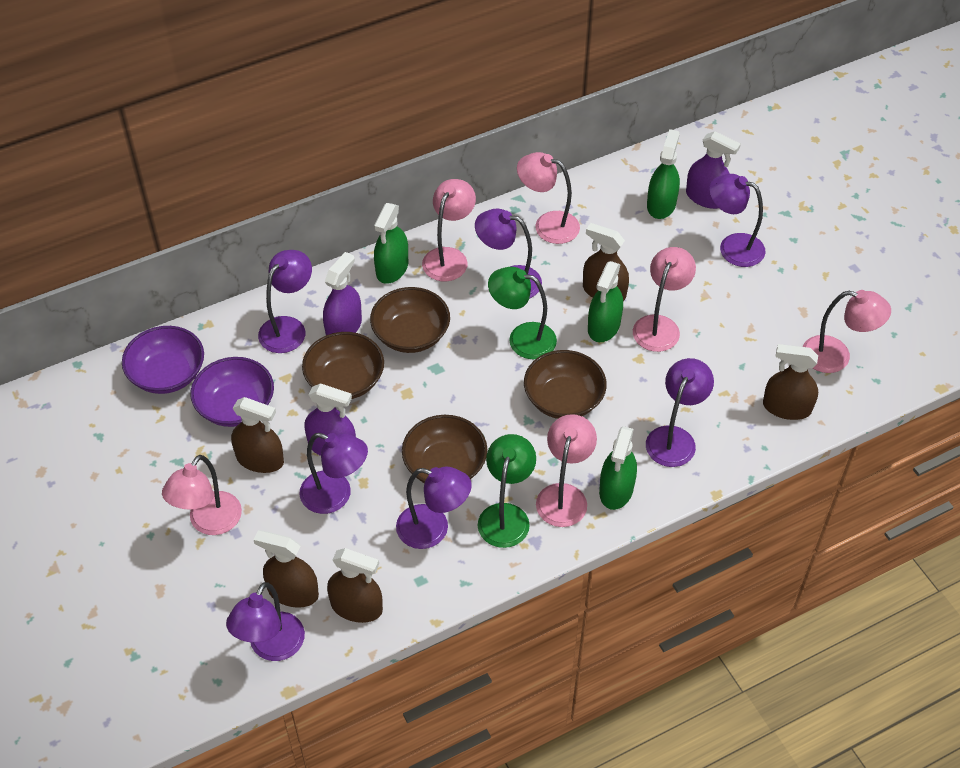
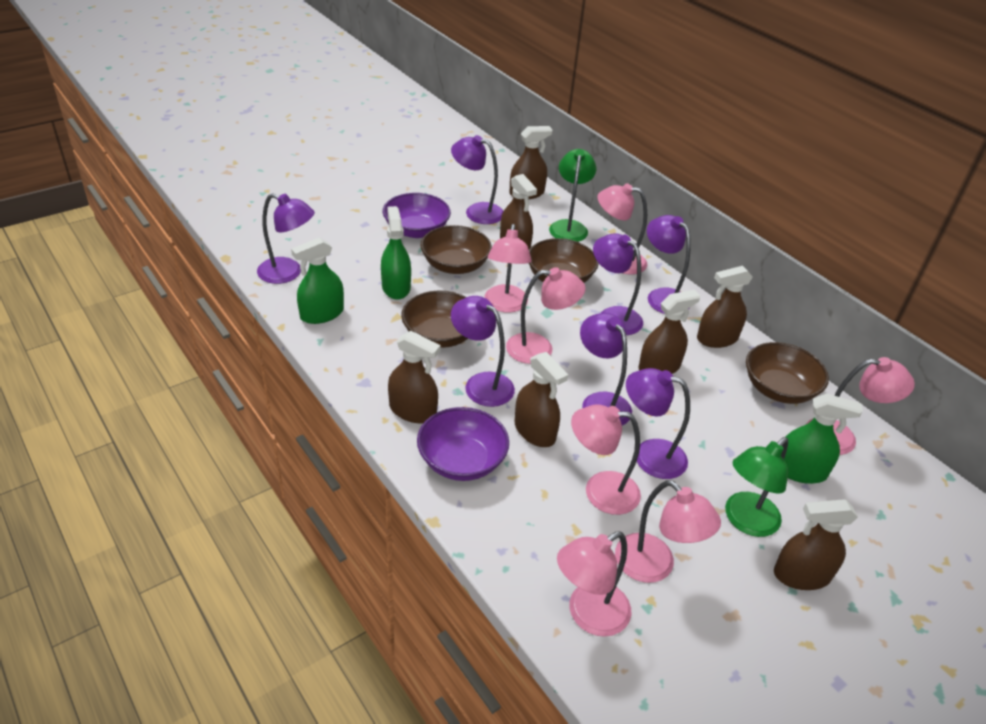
brown spray bottle: 5 -> 7
green spray bottle: 4 -> 3
pink lamp: 6 -> 7
purple spray bottle: 3 -> 0

